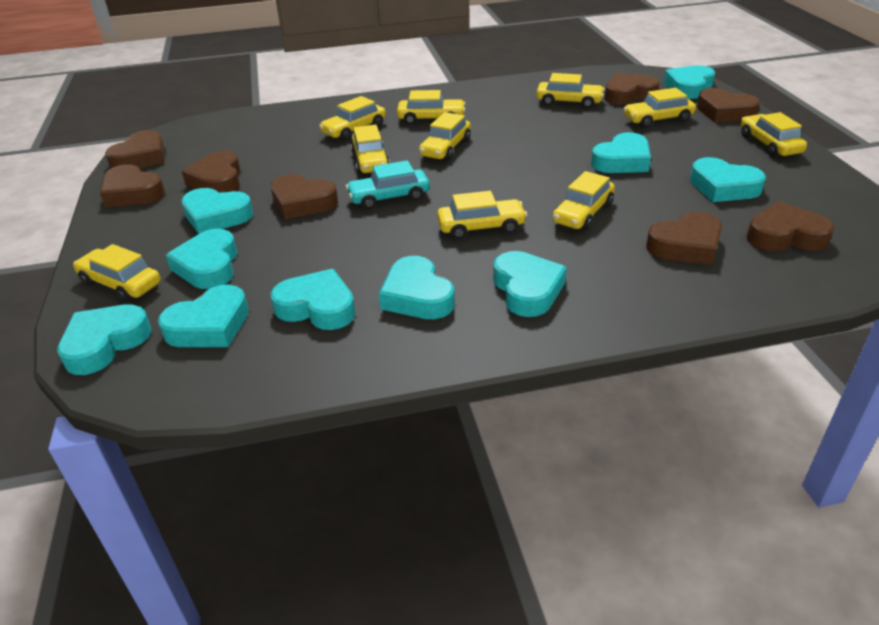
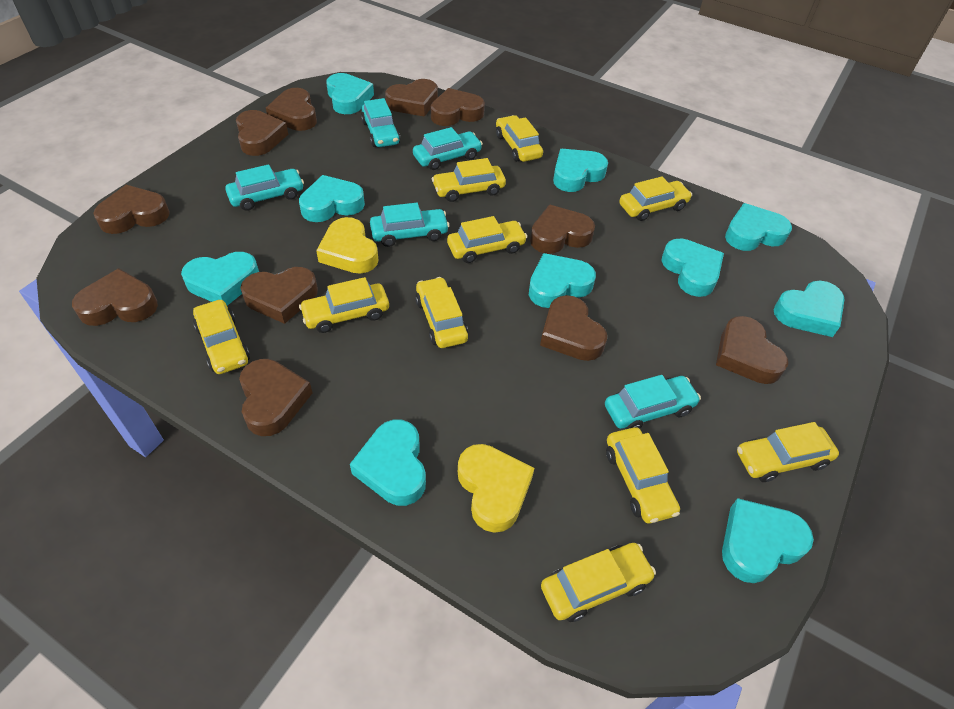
brown heart: 8 -> 11
turquoise car: 1 -> 5
yellow heart: 0 -> 2

